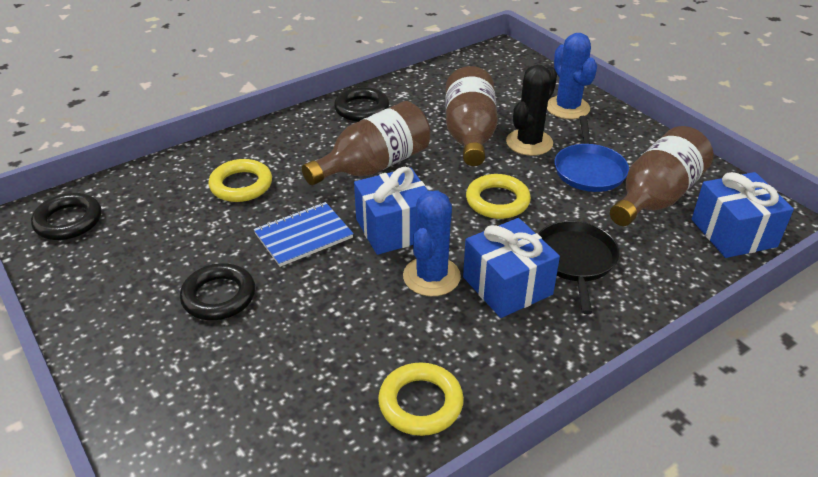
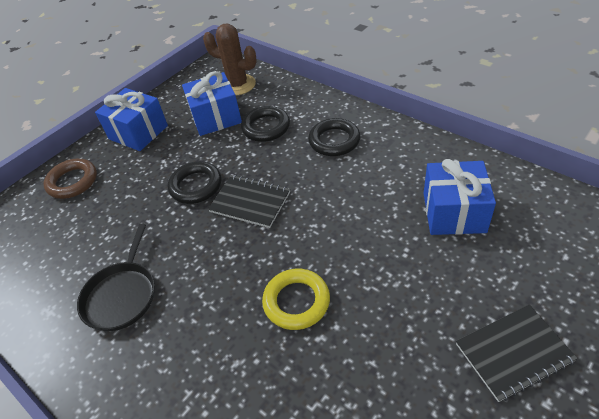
black cactus: 1 -> 0
black notebook: 0 -> 2
blue cactus: 2 -> 0
blue notebook: 1 -> 0
blue pan: 1 -> 0
brown bottle: 3 -> 0
brown cactus: 0 -> 1
brown ring: 0 -> 1
yellow ring: 3 -> 1

